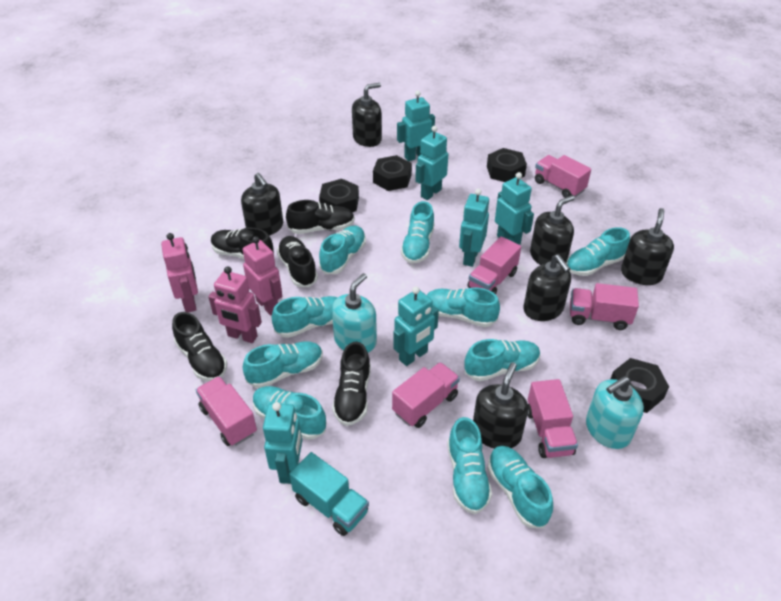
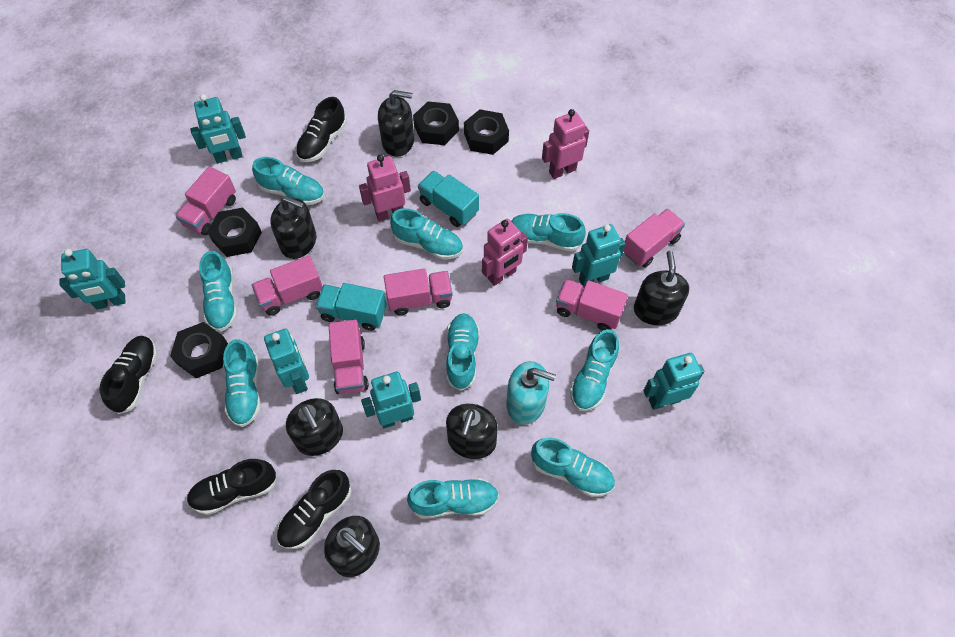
black shoe: 5 -> 4
turquoise shoe: 10 -> 9
turquoise soap dispenser: 2 -> 1
turquoise truck: 1 -> 2

